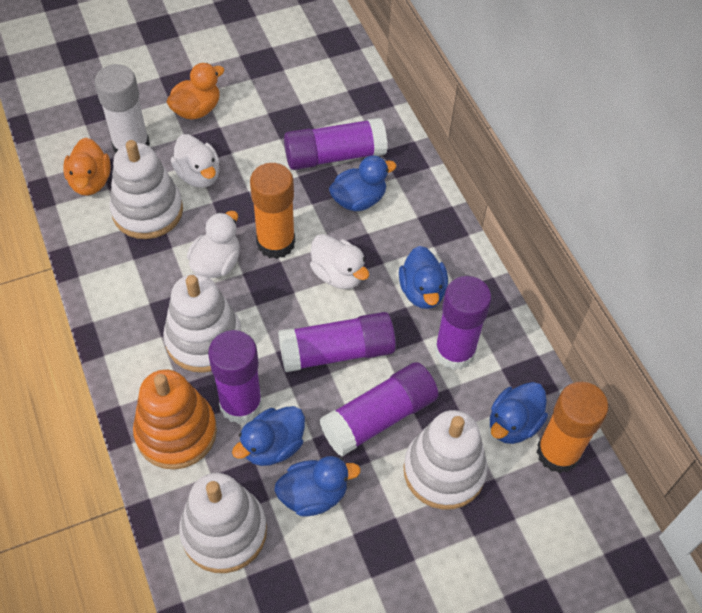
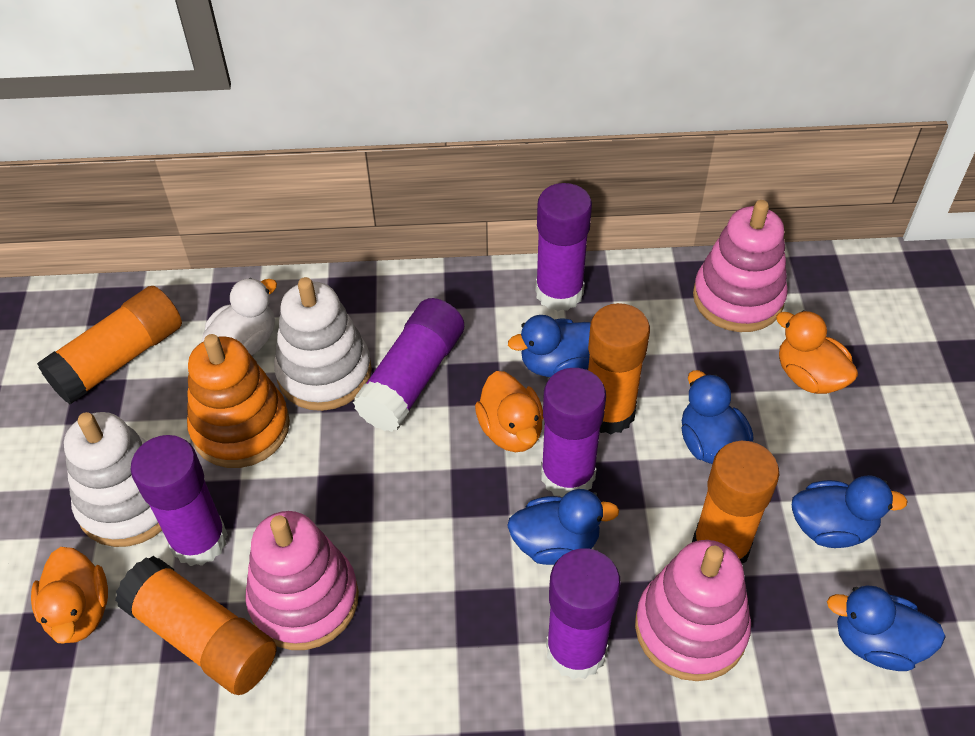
orange duck: 2 -> 3
orange glue stick: 2 -> 4
pink stacking toy: 0 -> 3
white duck: 3 -> 1
white glue stick: 1 -> 0
white stacking toy: 4 -> 2

